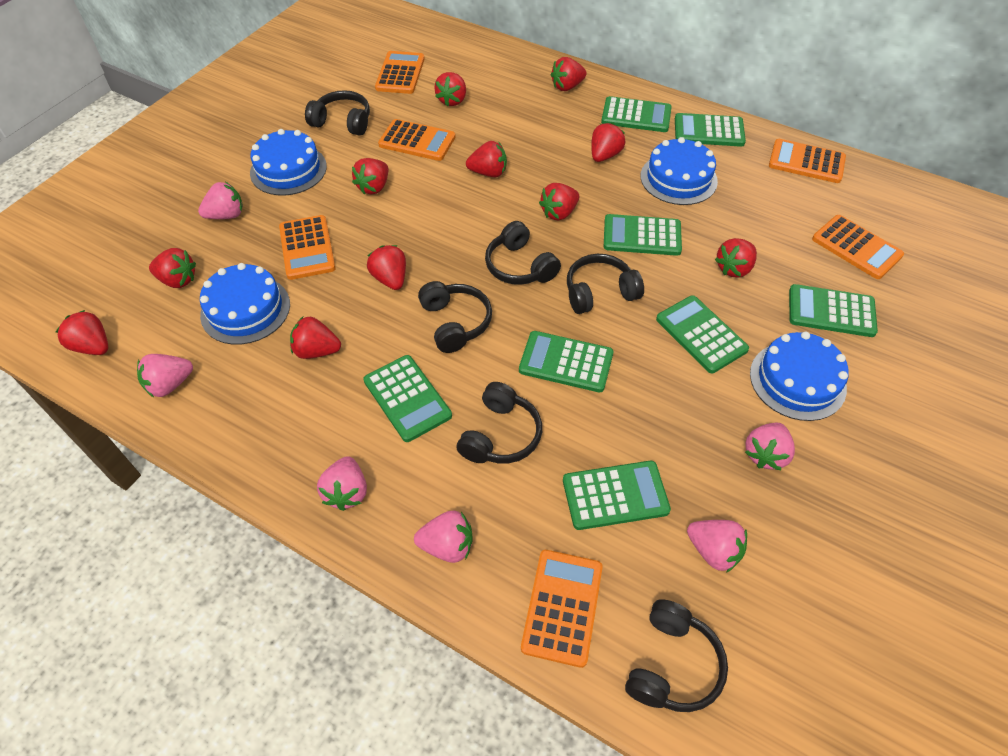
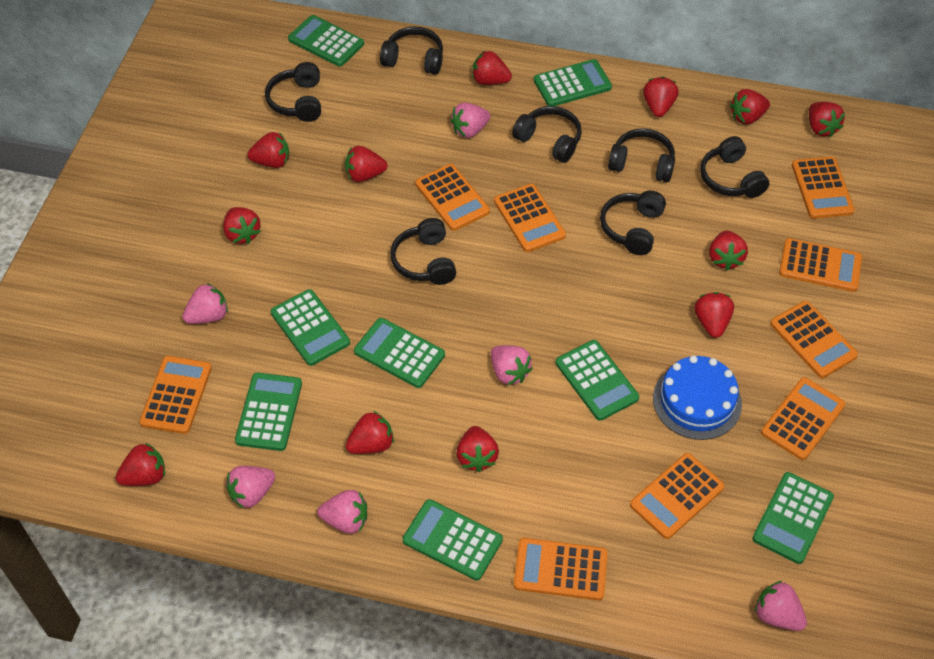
black headphones: 6 -> 7
blue cake: 4 -> 1
orange calculator: 6 -> 9
red strawberry: 11 -> 12

